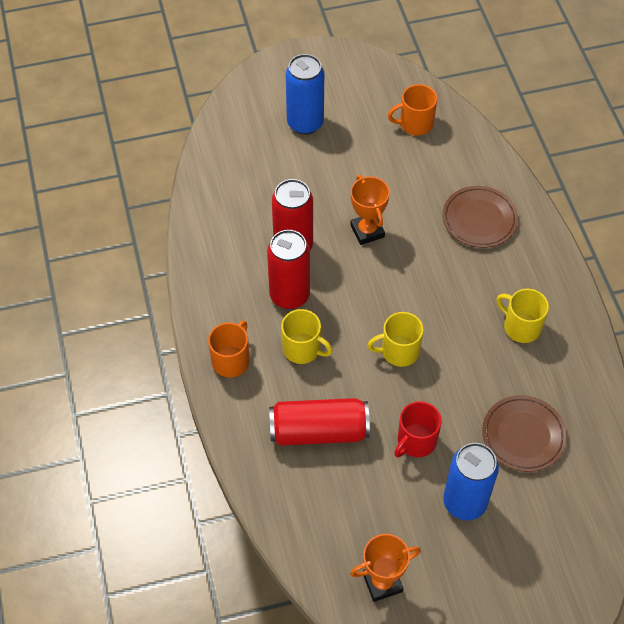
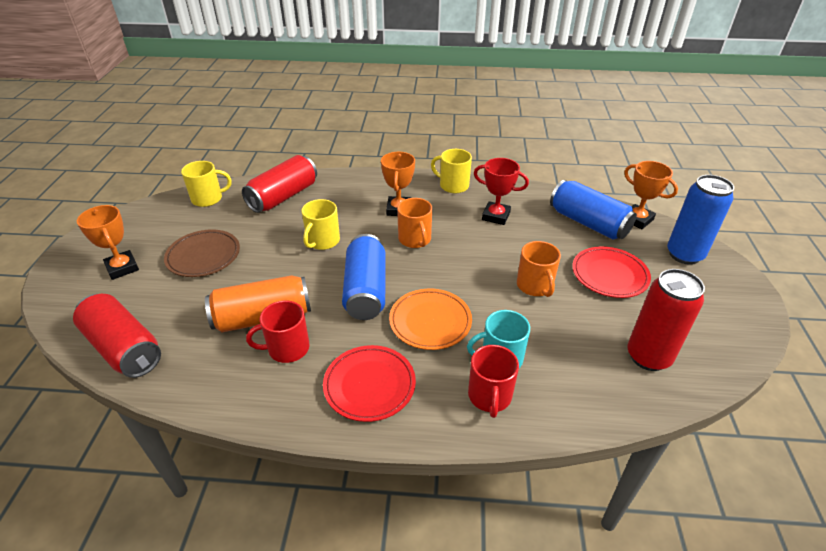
blue can: 2 -> 3
brown plate: 2 -> 1
orange can: 0 -> 1
orange plate: 0 -> 1
orange trophy: 2 -> 3
red mug: 1 -> 2
red plate: 0 -> 2
red trophy: 0 -> 1
turquoise mug: 0 -> 1

